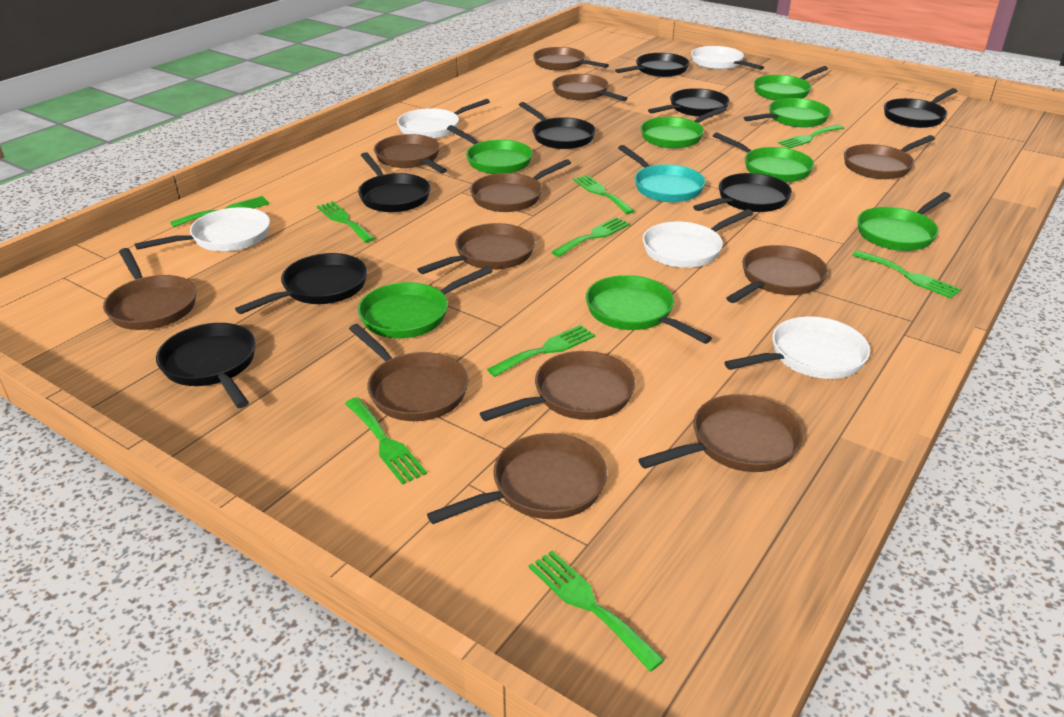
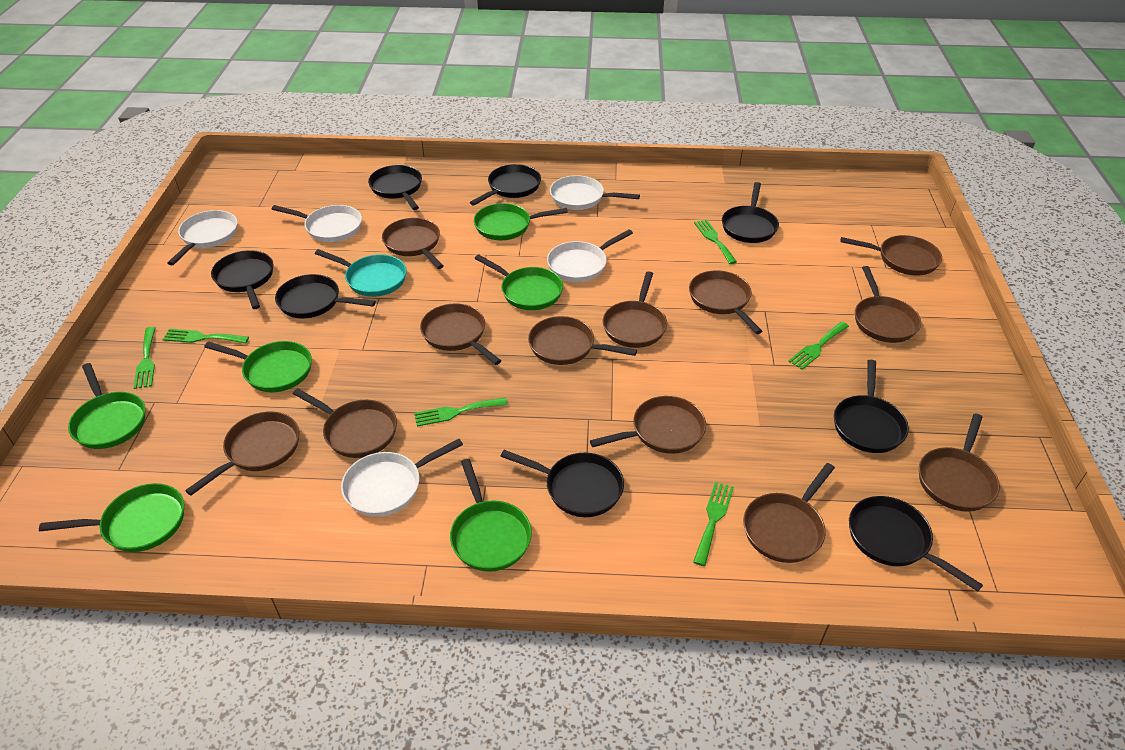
green fork: 9 -> 6
green pan: 8 -> 6

